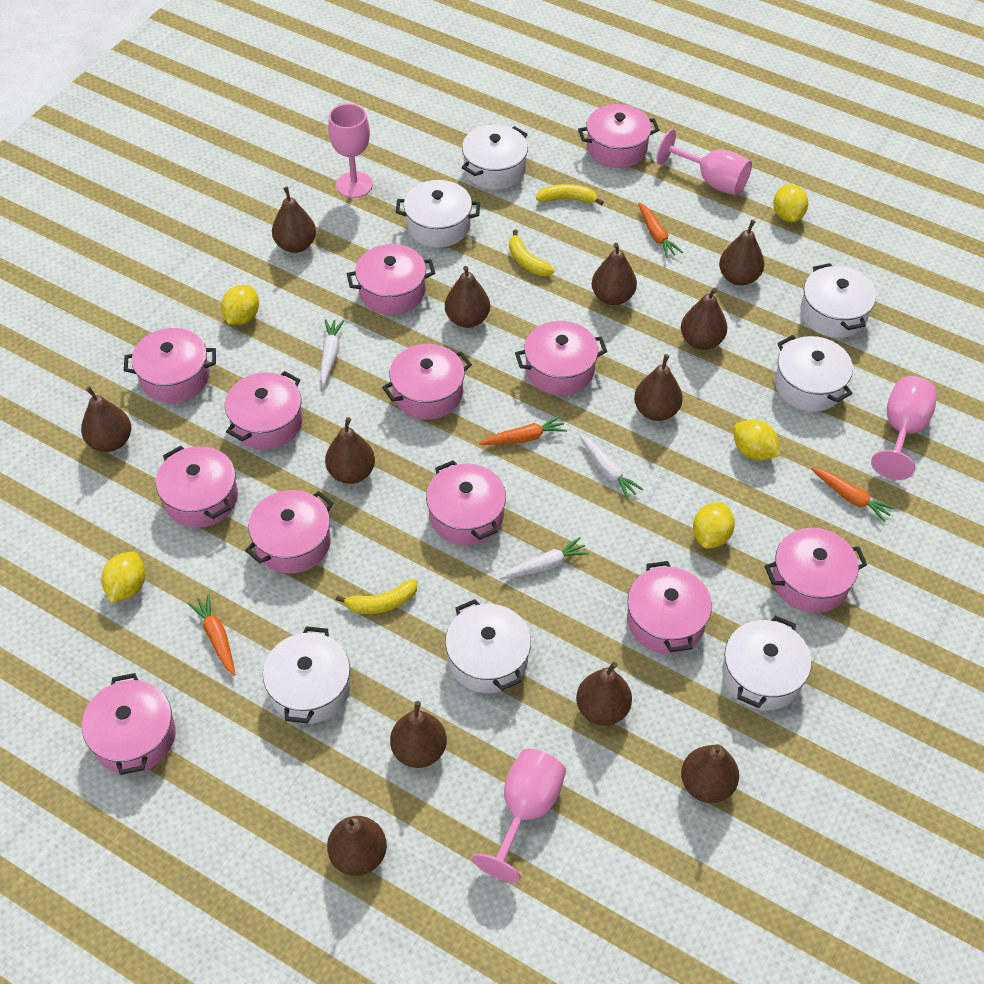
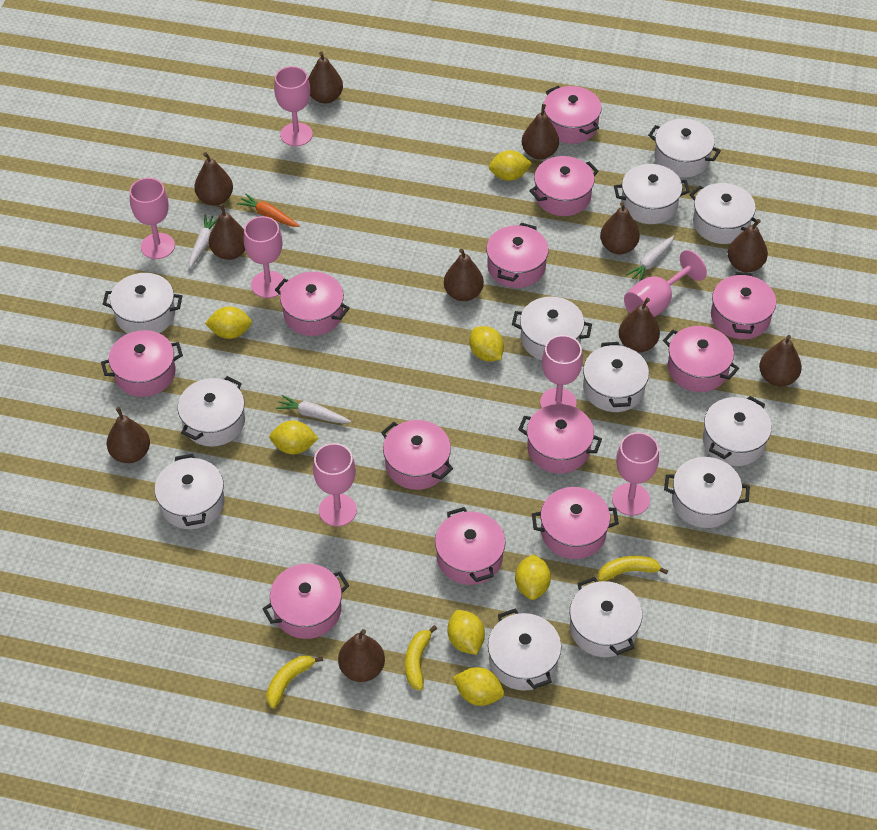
brown pear: 12 -> 11
orange carrot: 4 -> 1
pink goblet: 4 -> 7
white pot: 7 -> 12
yellow lemon: 5 -> 7

